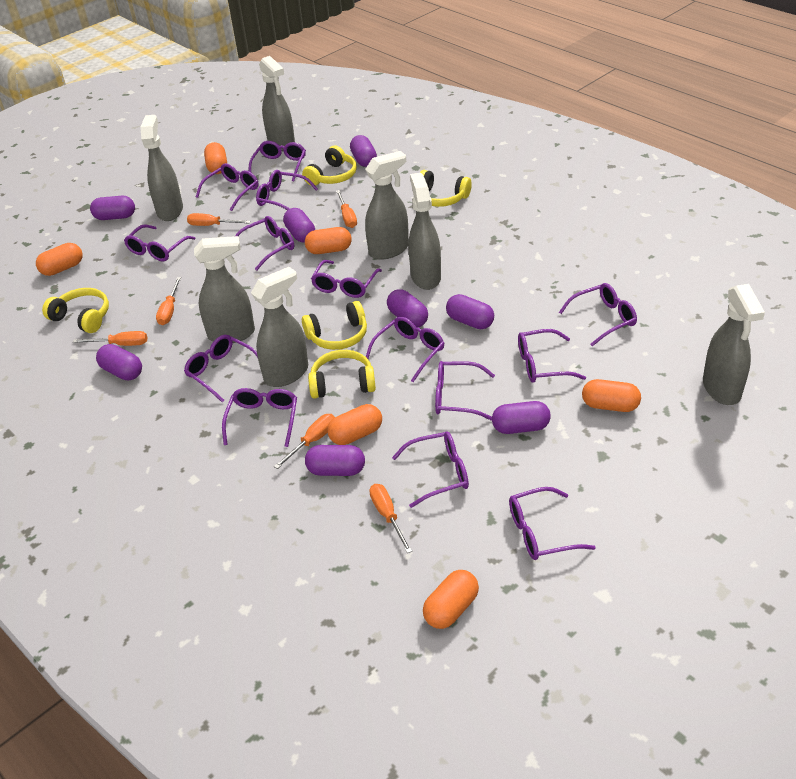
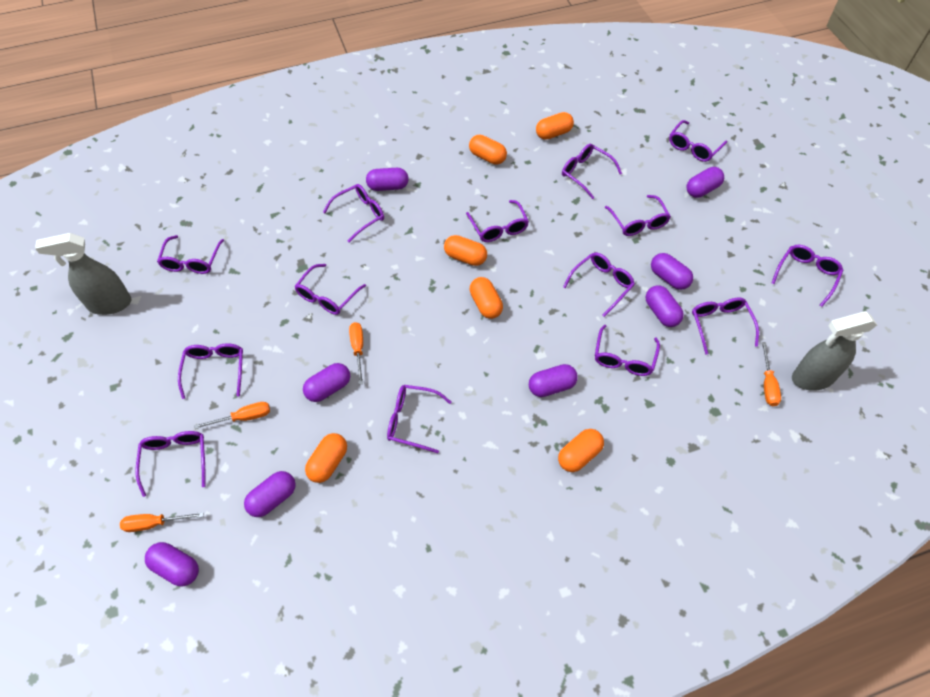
grey spray bottle: 7 -> 2
orange screwdriver: 6 -> 4
yellow headphones: 5 -> 0

